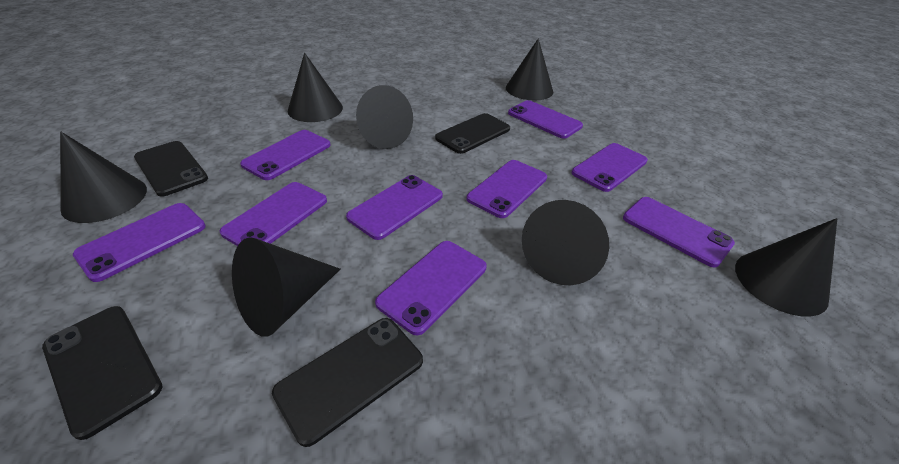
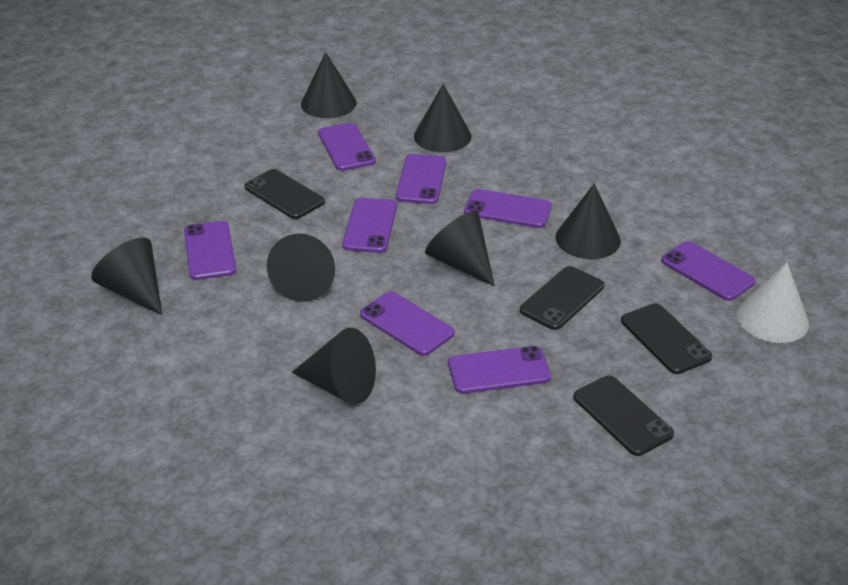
purple phone: 9 -> 8
white cone: 0 -> 1

